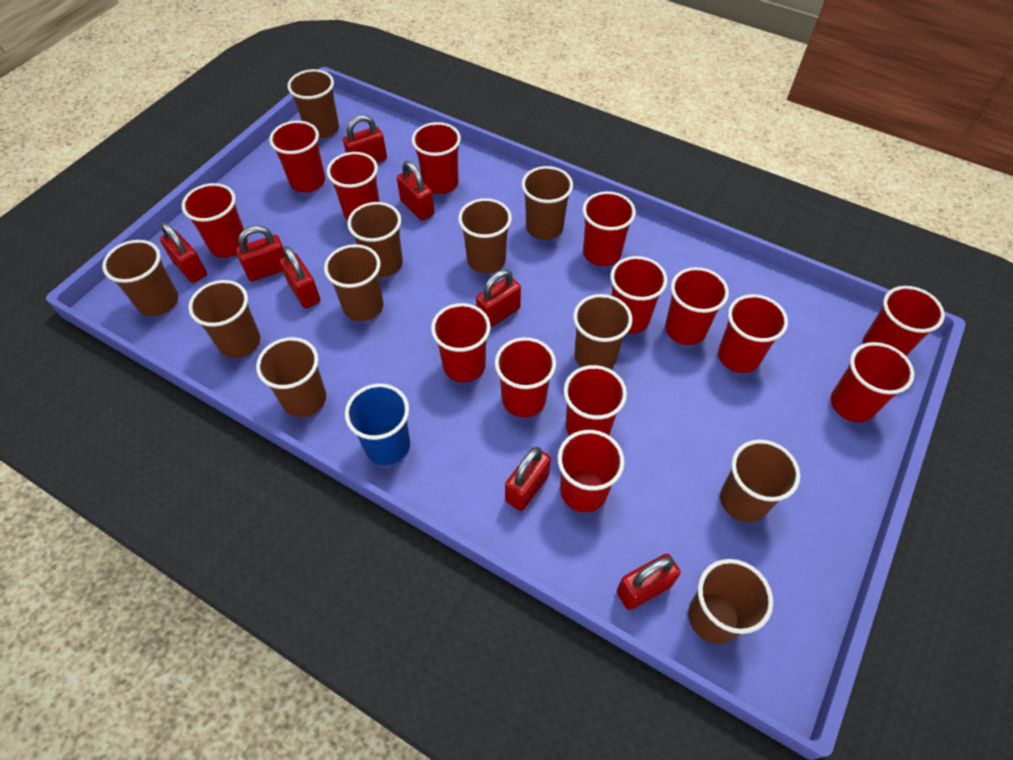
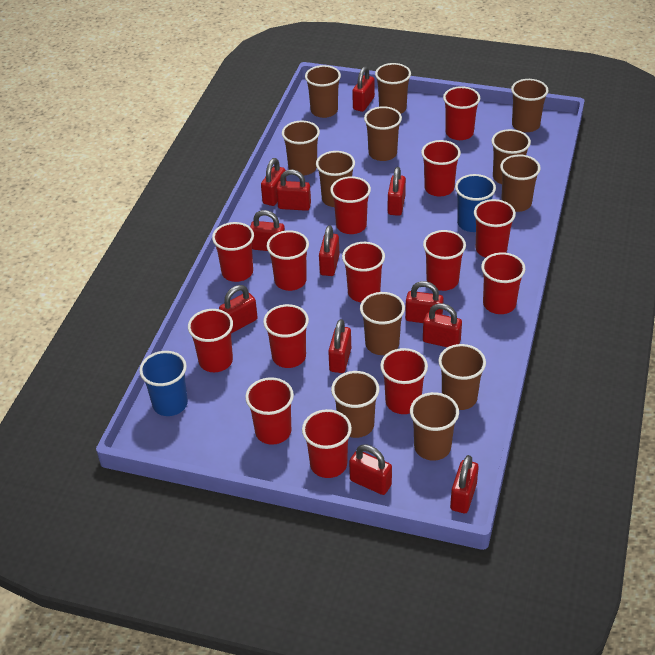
blue cup: 1 -> 2
brown cup: 11 -> 12
red padlock: 8 -> 12

